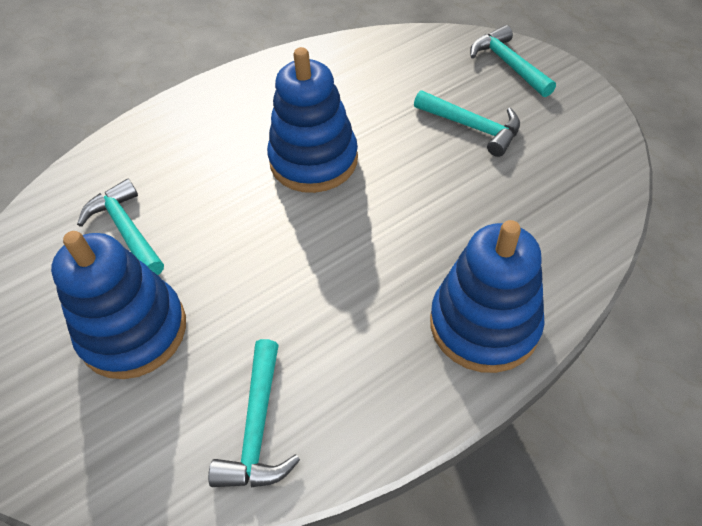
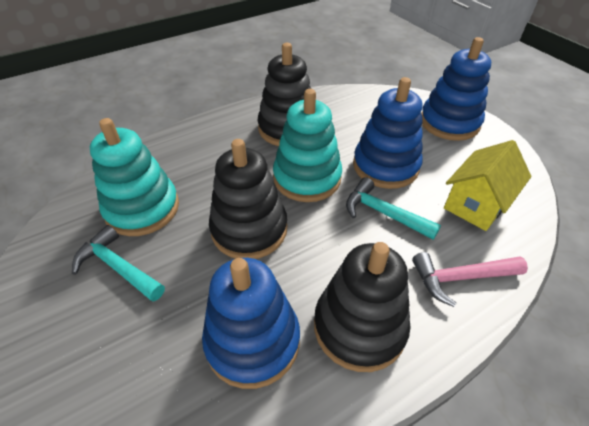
black stacking toy: 0 -> 3
pink hammer: 0 -> 1
turquoise hammer: 4 -> 2
turquoise stacking toy: 0 -> 2
yellow house: 0 -> 1

